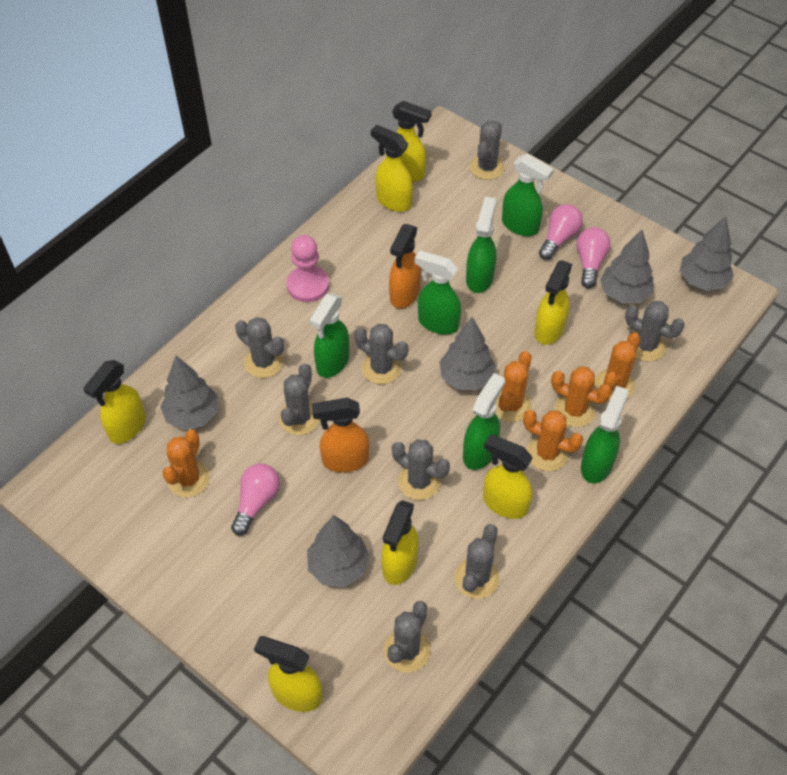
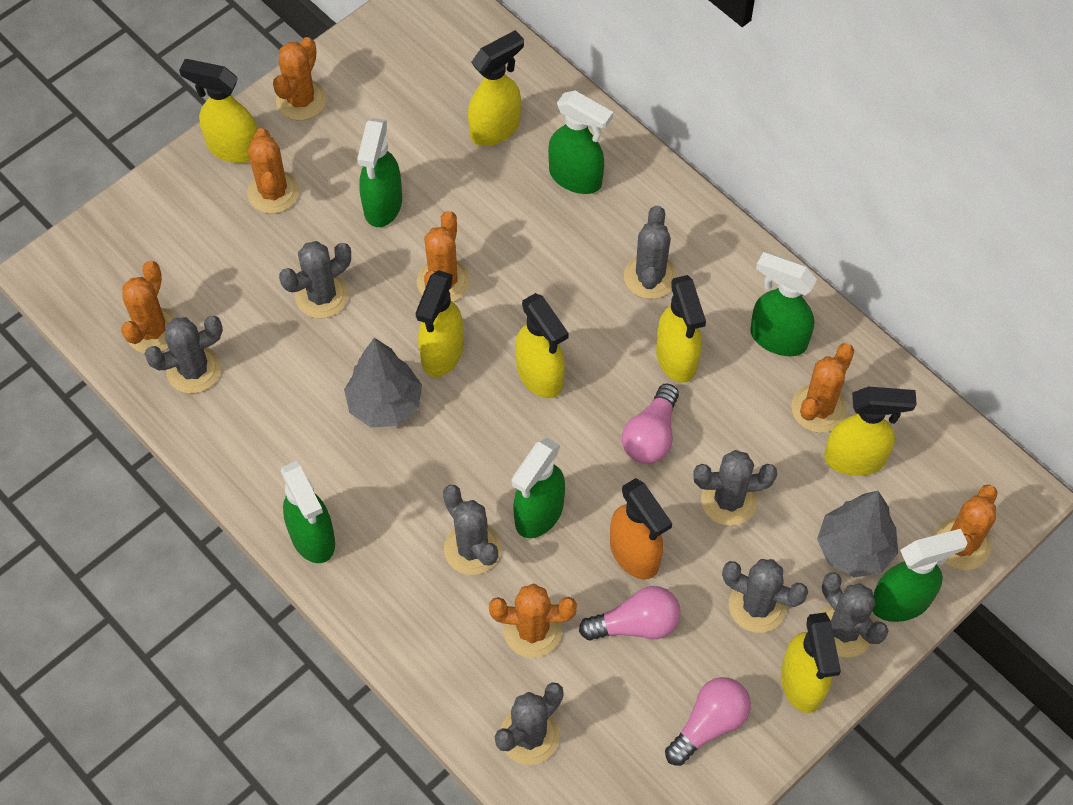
grey tree: 5 -> 2
orange cactus: 5 -> 7
orange spray bottle: 2 -> 1
pink pawn: 1 -> 0

